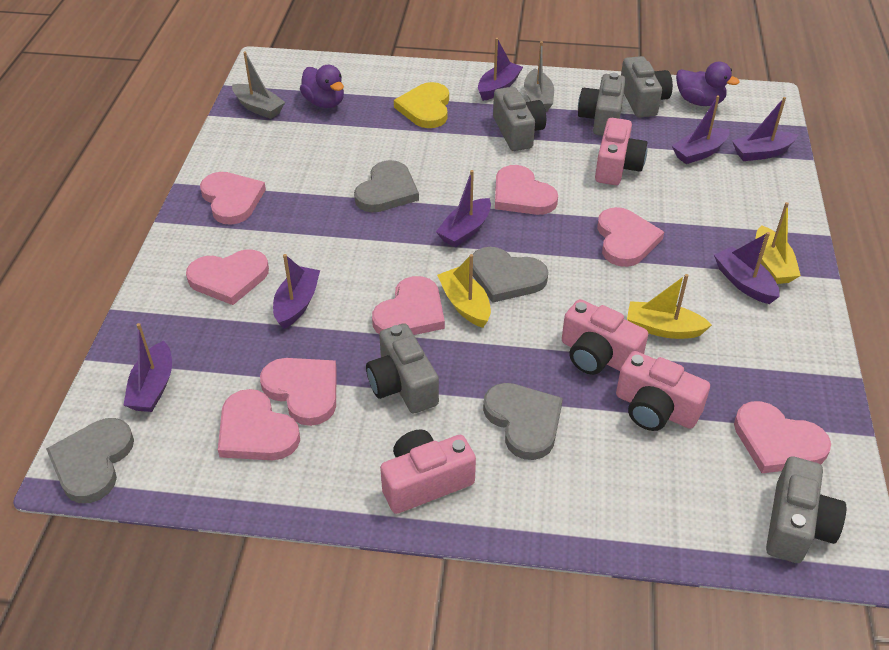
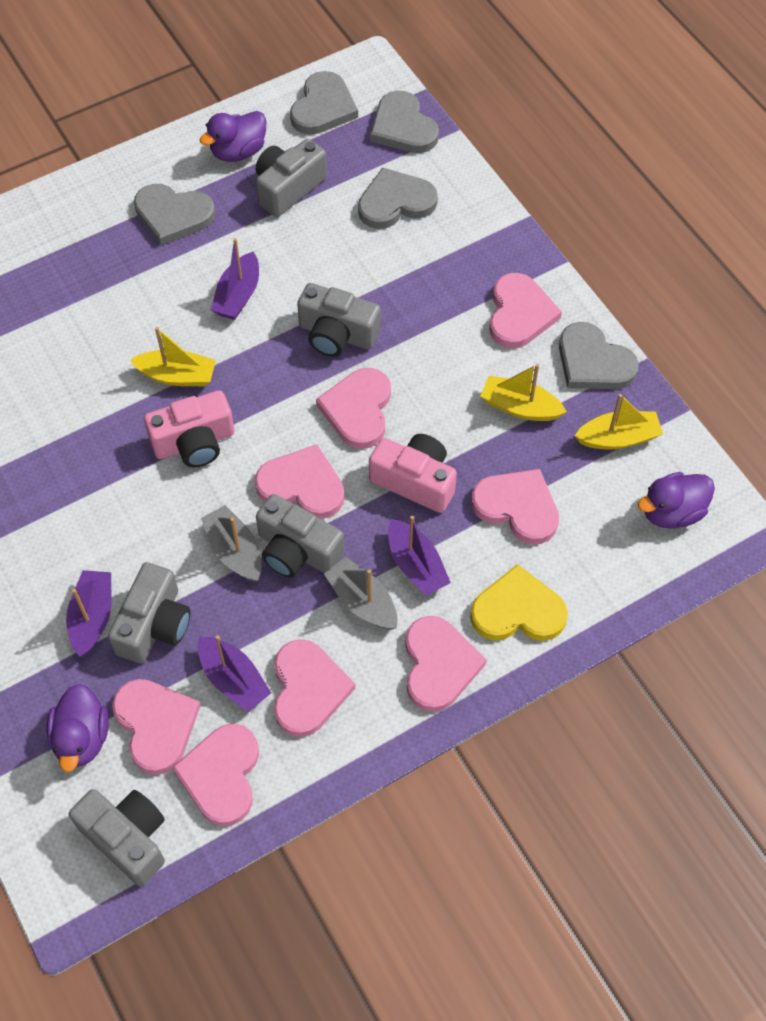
grey heart: 4 -> 5
pink camera: 4 -> 2
purple boat: 7 -> 4
purple duck: 2 -> 3

